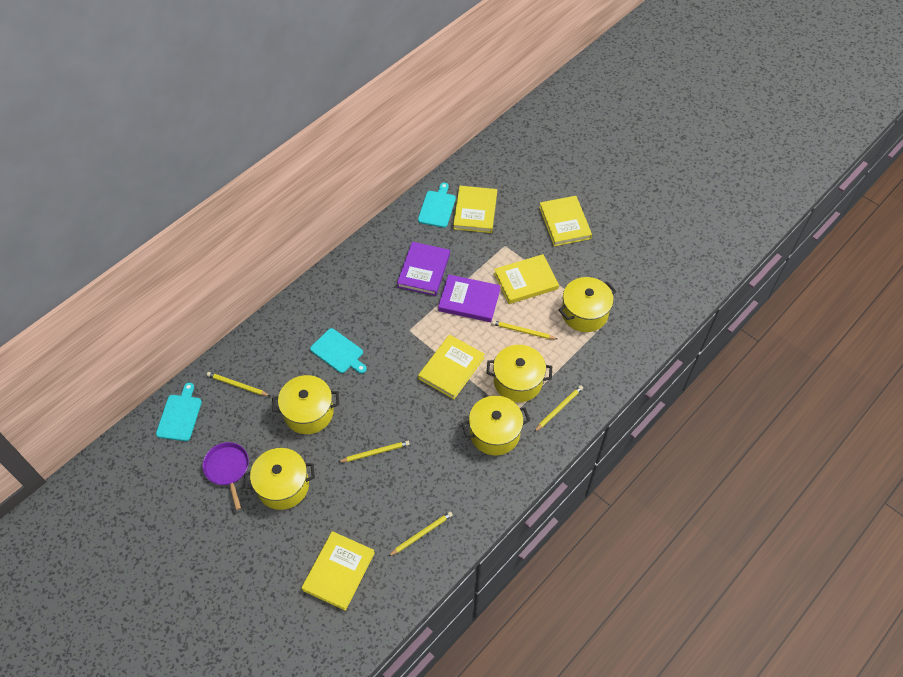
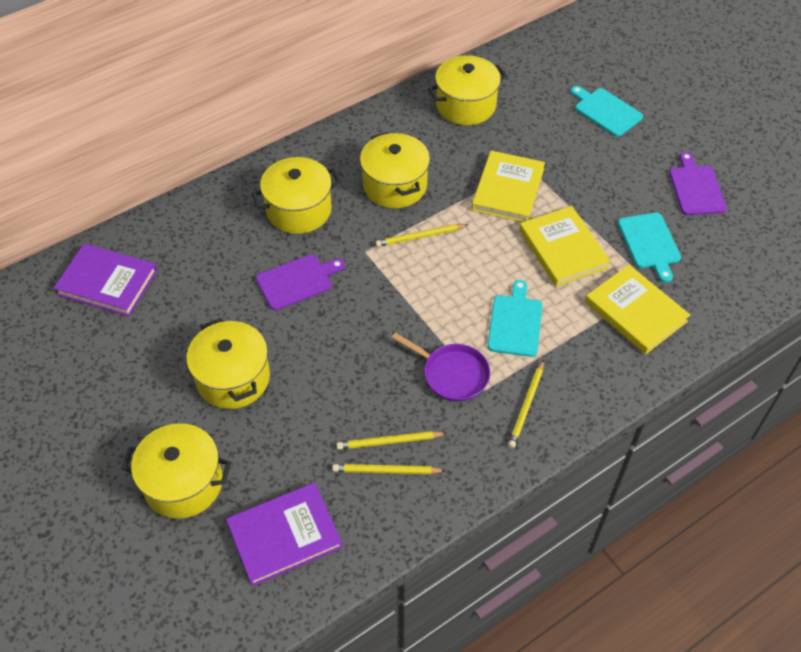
purple cutting board: 0 -> 2
yellow book: 5 -> 3
yellow pencil: 5 -> 4

